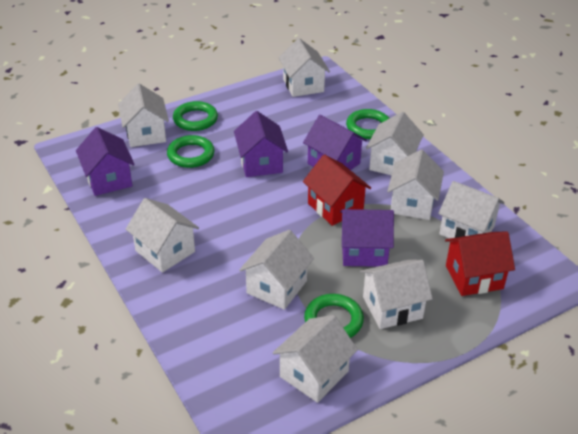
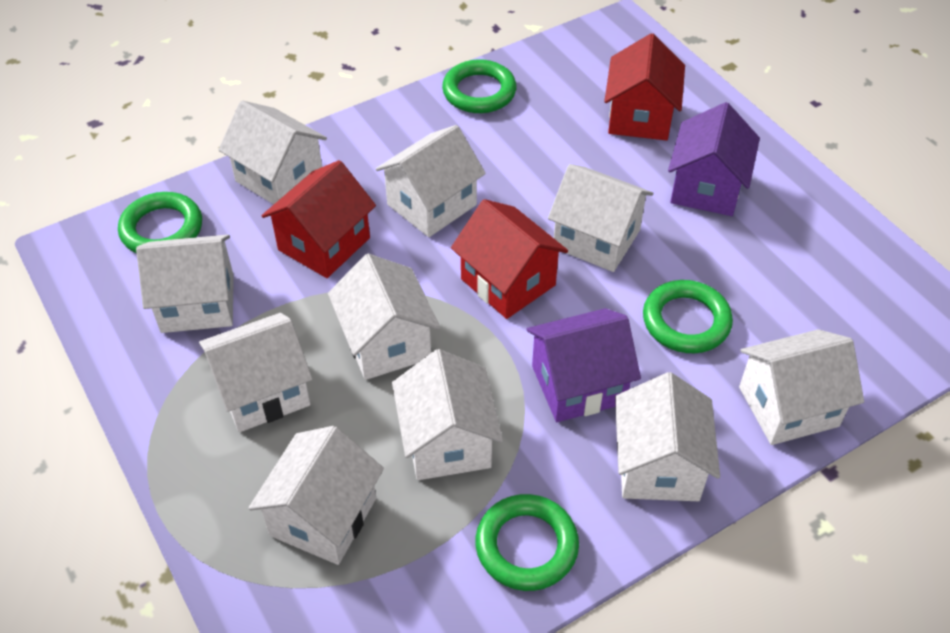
purple house: 4 -> 2
red house: 2 -> 3
white house: 9 -> 10

